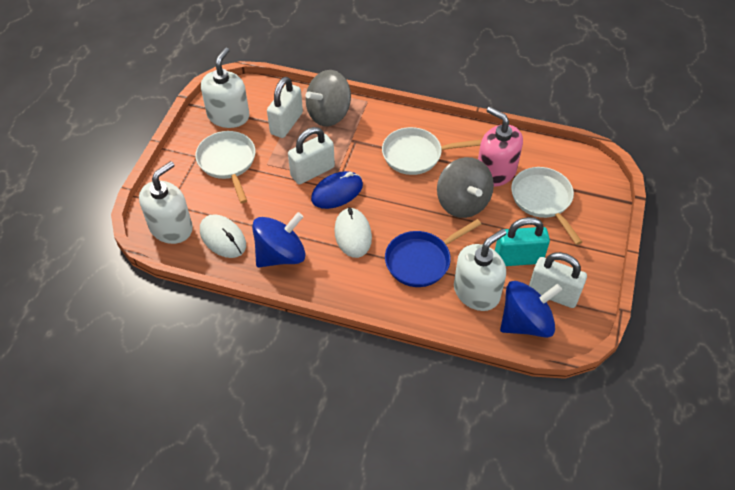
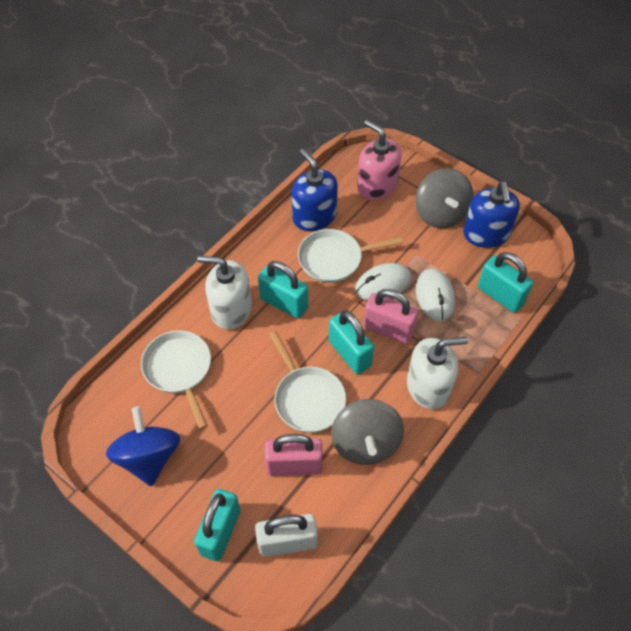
blue mouse: 1 -> 0
blue pan: 1 -> 0
blue soap dispenser: 0 -> 2
blue spinning top: 2 -> 1
pink padlock: 0 -> 2
turquoise padlock: 1 -> 4
white padlock: 3 -> 1
white soap dispenser: 3 -> 2

